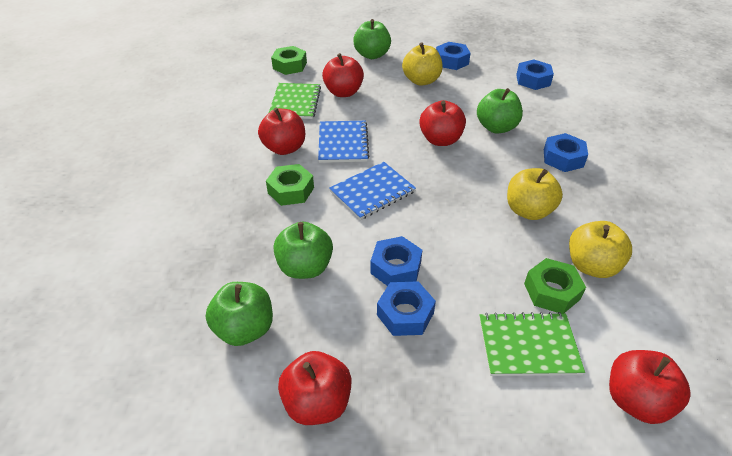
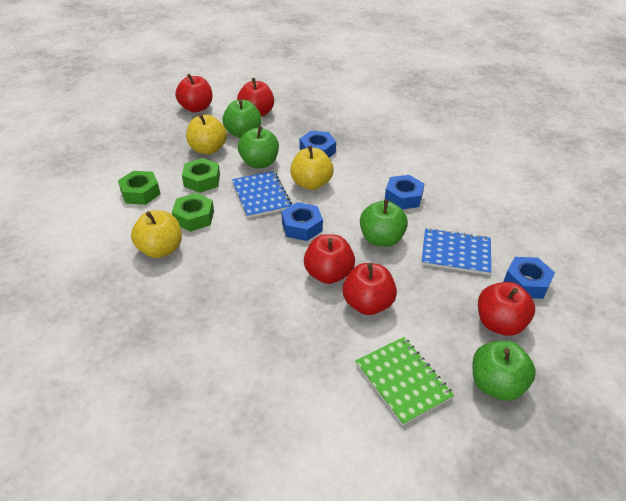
blue nut: 5 -> 4
green notebook: 2 -> 1

